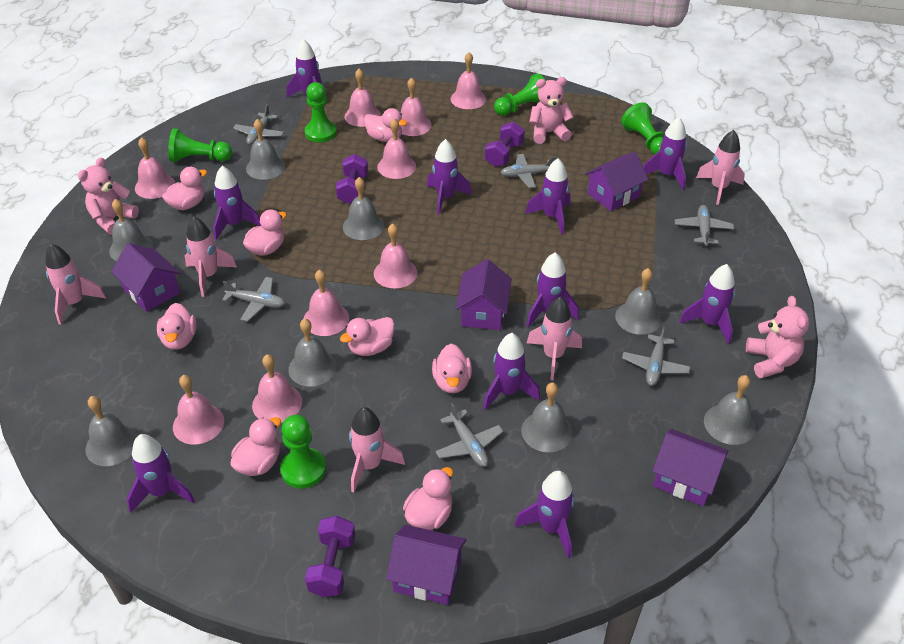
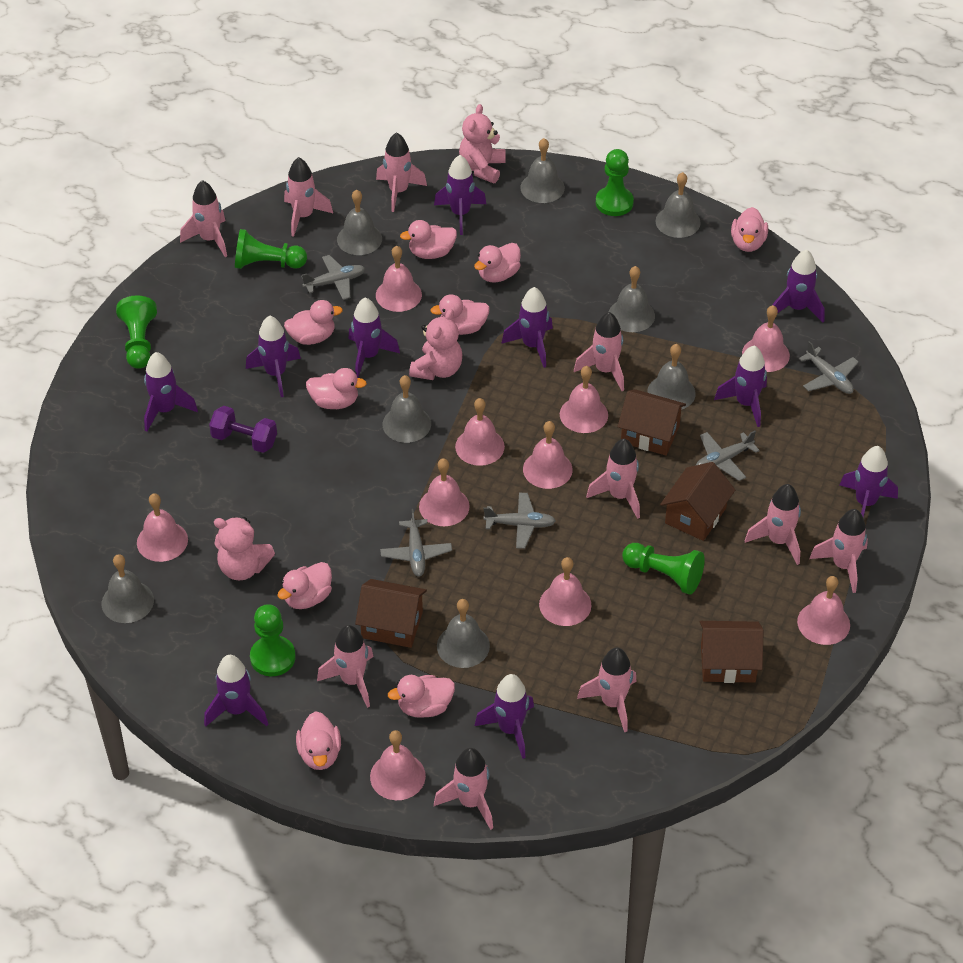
brown house: 0 -> 4
grey plane: 6 -> 5
pink bell: 9 -> 10
pink duck: 8 -> 9
pink rocket: 5 -> 10
purple dumbbell: 3 -> 1
purple house: 5 -> 0

